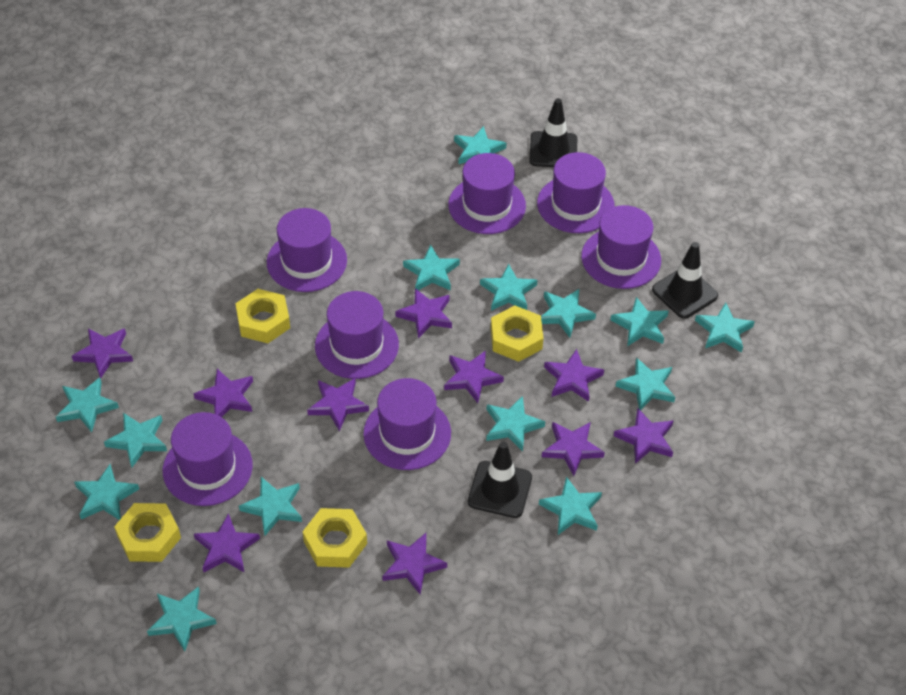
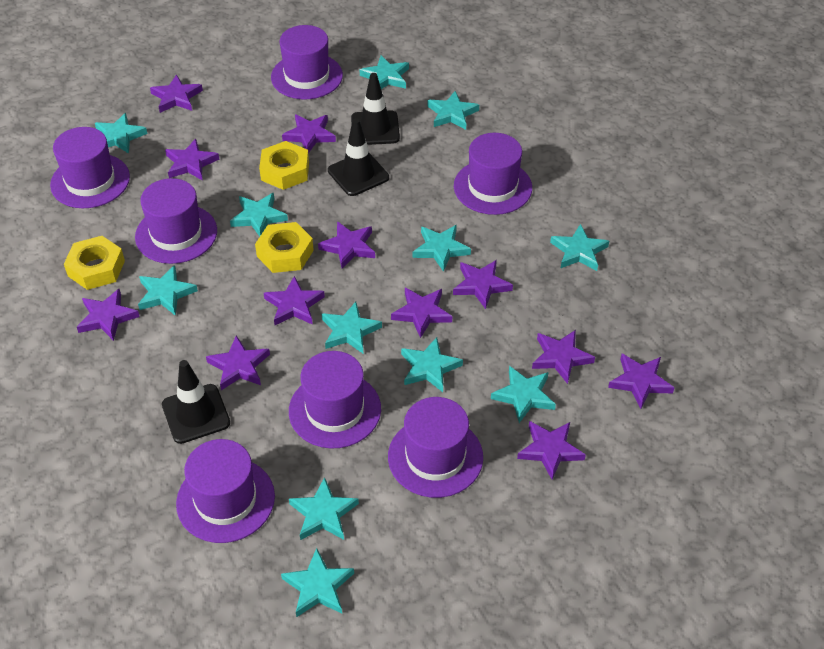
purple star: 10 -> 12
turquoise star: 14 -> 12
yellow nut: 4 -> 3

